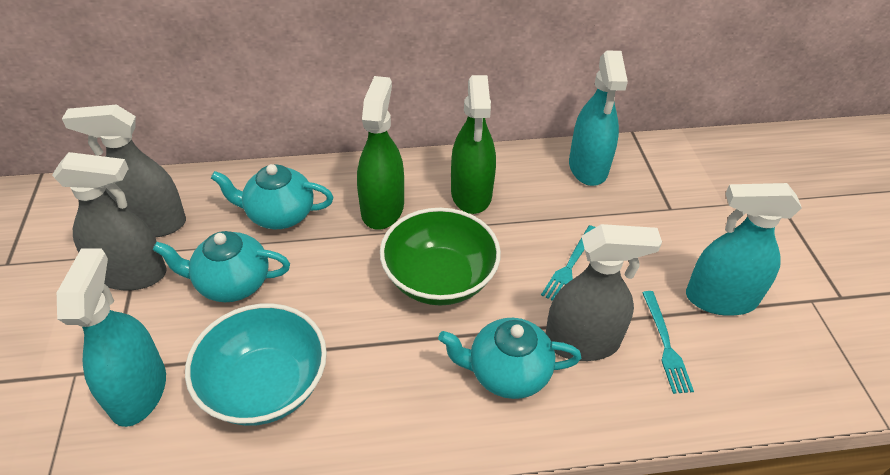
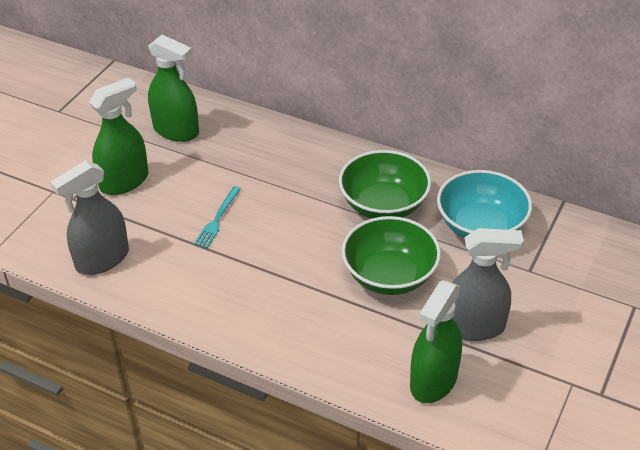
green bowl: 1 -> 2
green spray bottle: 2 -> 3
grey spray bottle: 3 -> 2
turquoise fork: 2 -> 1
turquoise spray bottle: 3 -> 0
turquoise teapot: 3 -> 0

